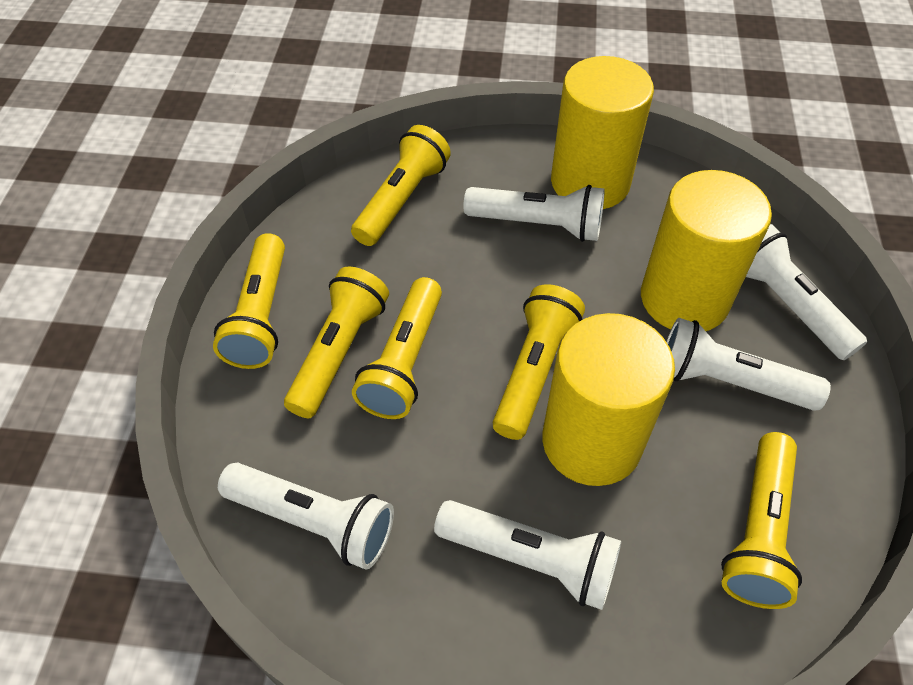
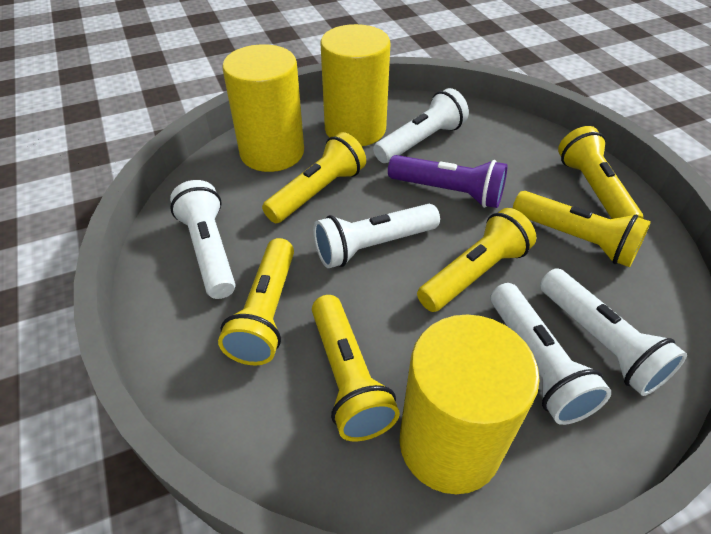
purple flashlight: 0 -> 1

